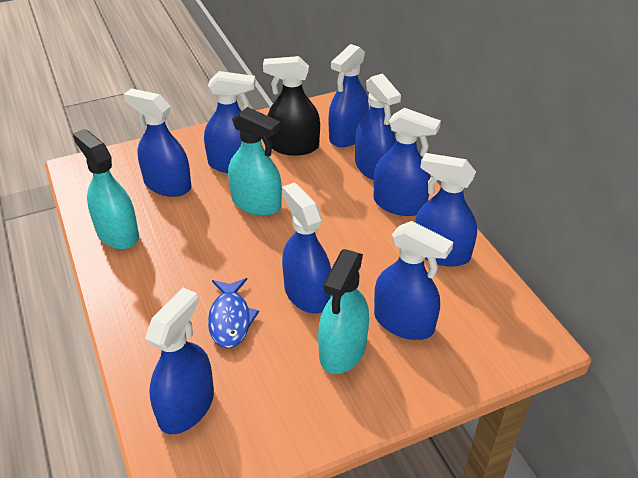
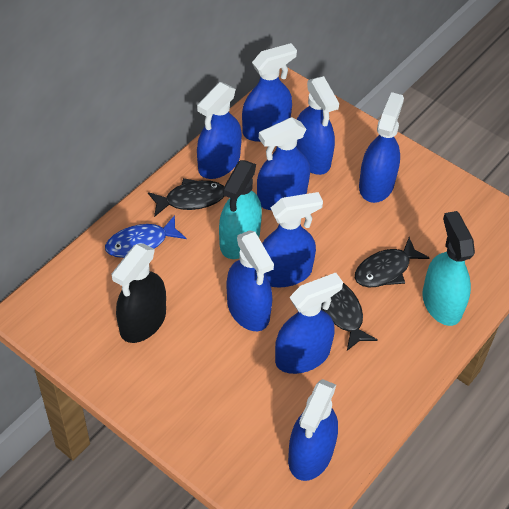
black fish: 0 -> 3
turquoise spray bottle: 3 -> 2

